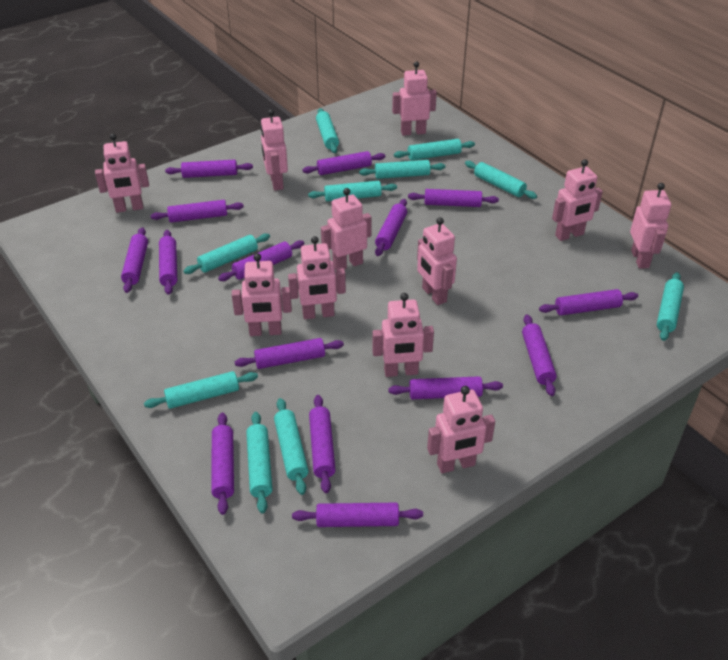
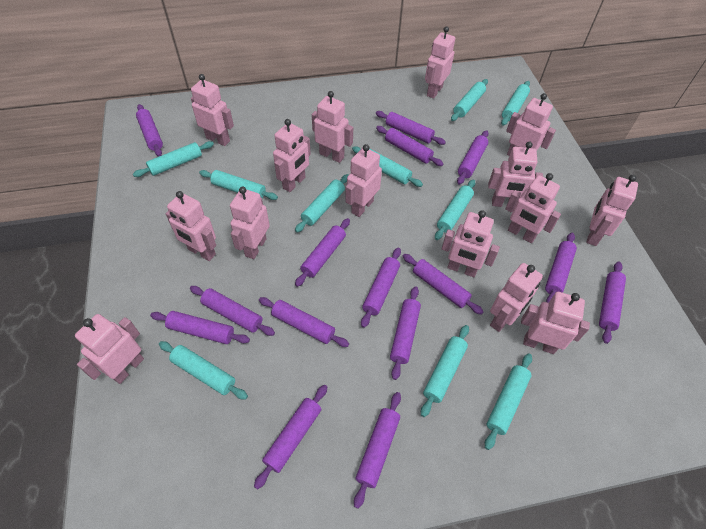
pink robot: 11 -> 15

